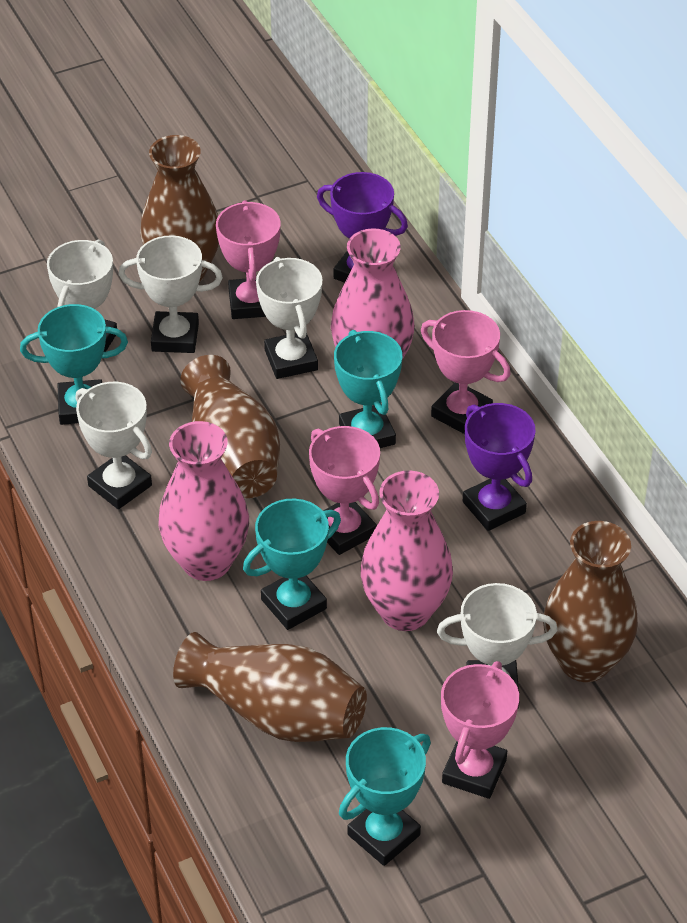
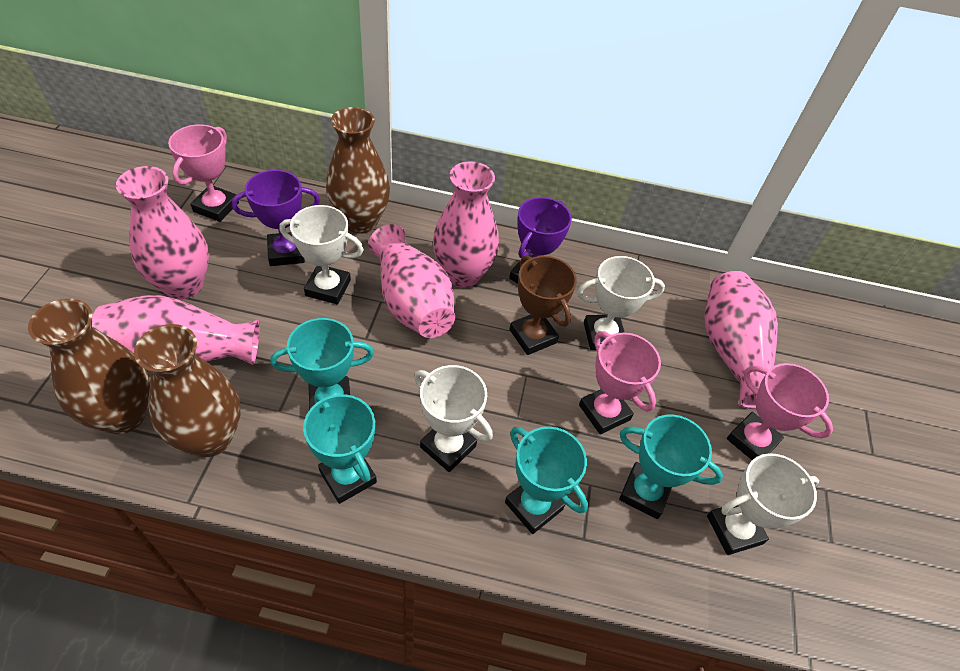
brown trophy: 0 -> 1
brown vase: 4 -> 3
pink trophy: 4 -> 3
pink vase: 3 -> 5
white trophy: 5 -> 4

